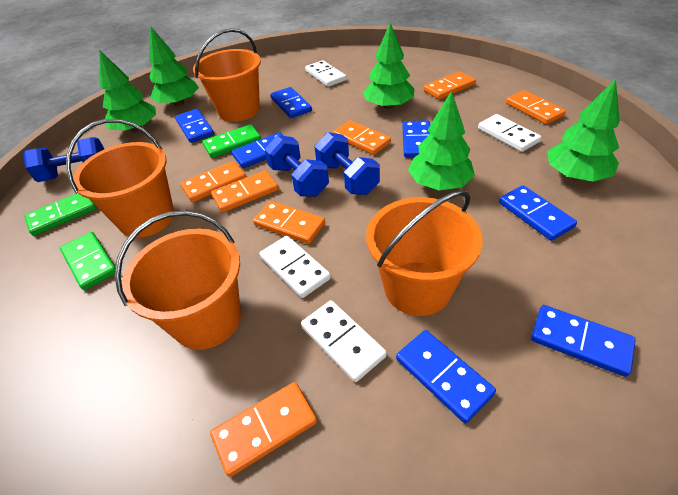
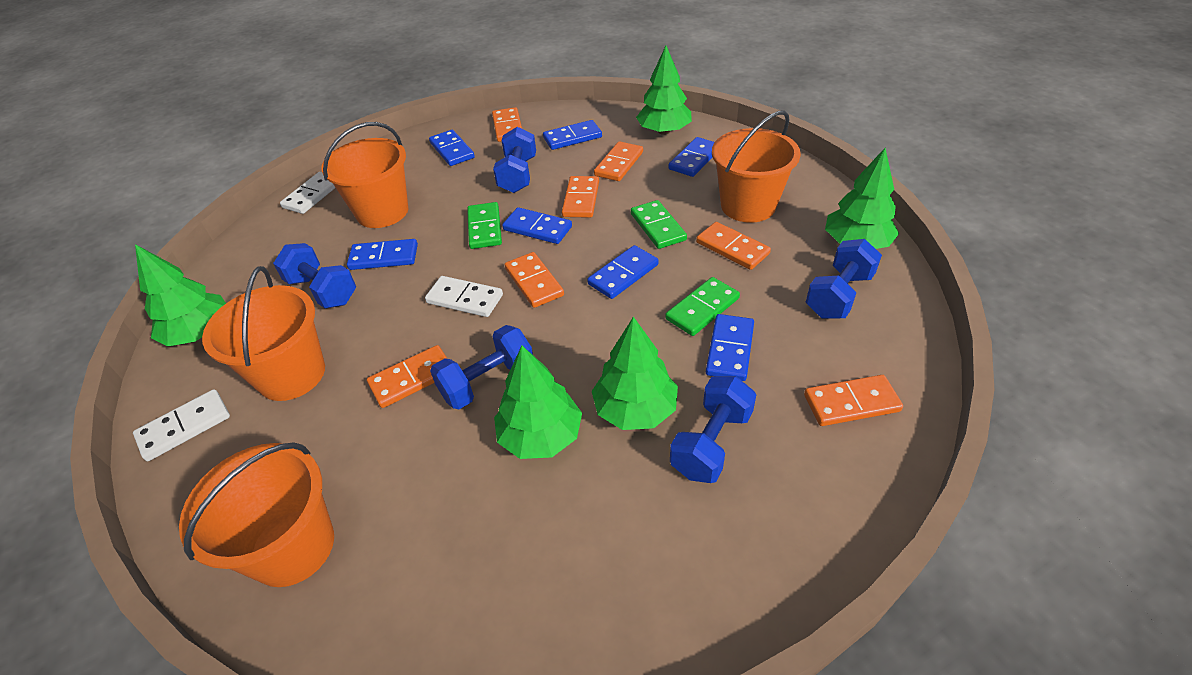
blue dumbbell: 3 -> 5
white domino: 4 -> 3

